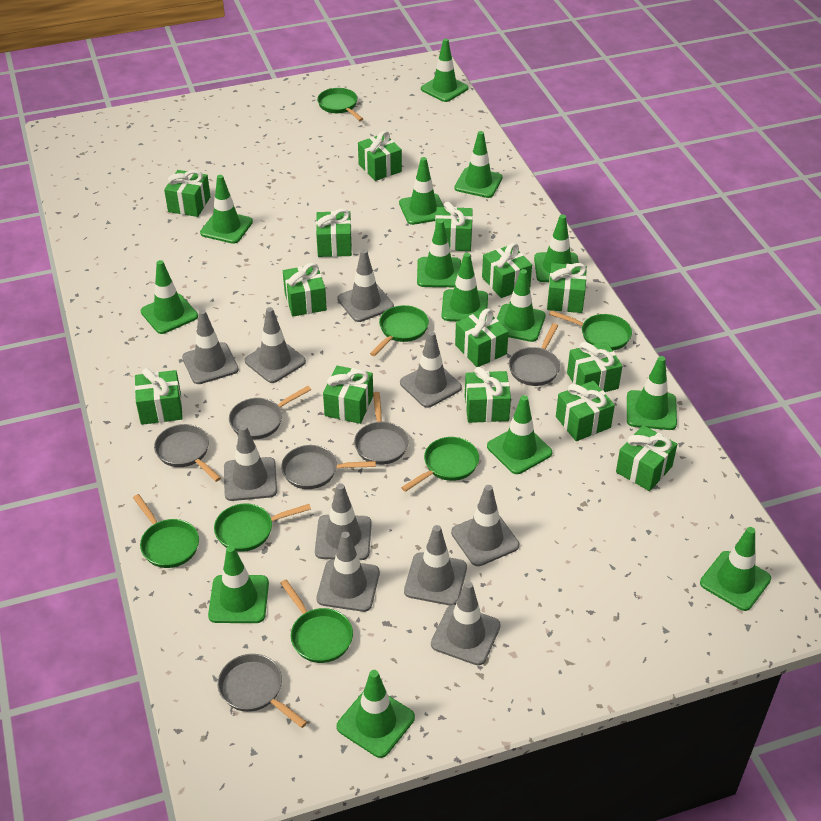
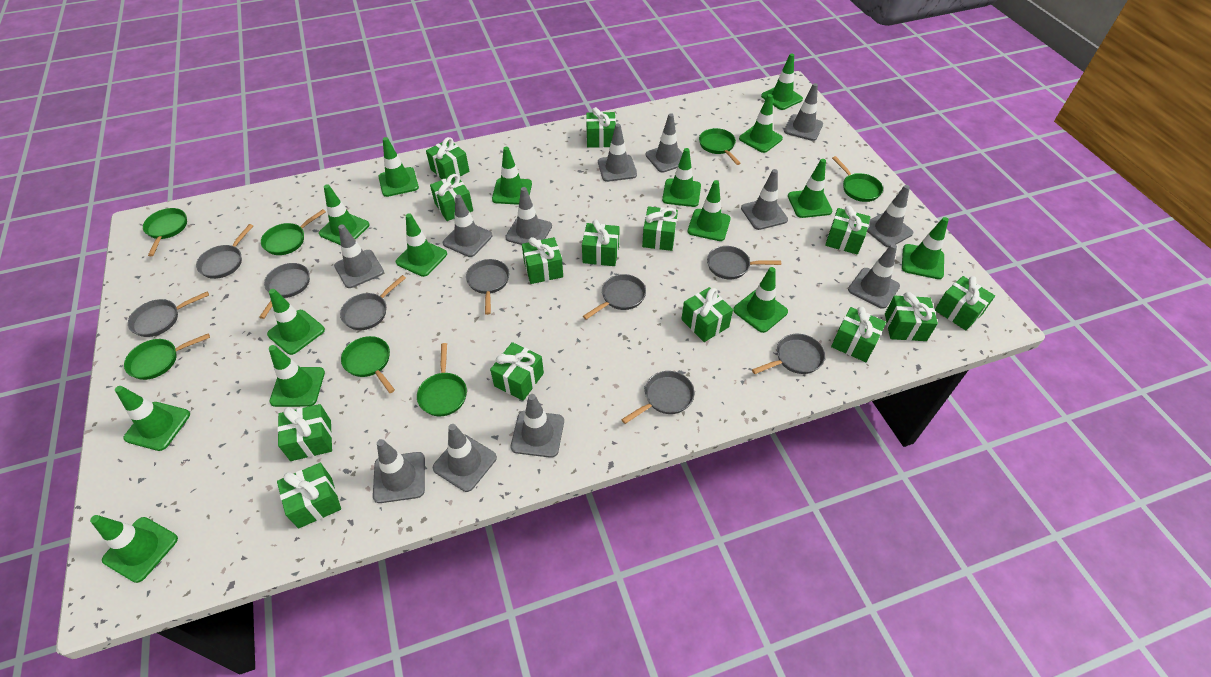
green traffic cone: 14 -> 15
grey pan: 6 -> 9
grey traffic cone: 10 -> 12

